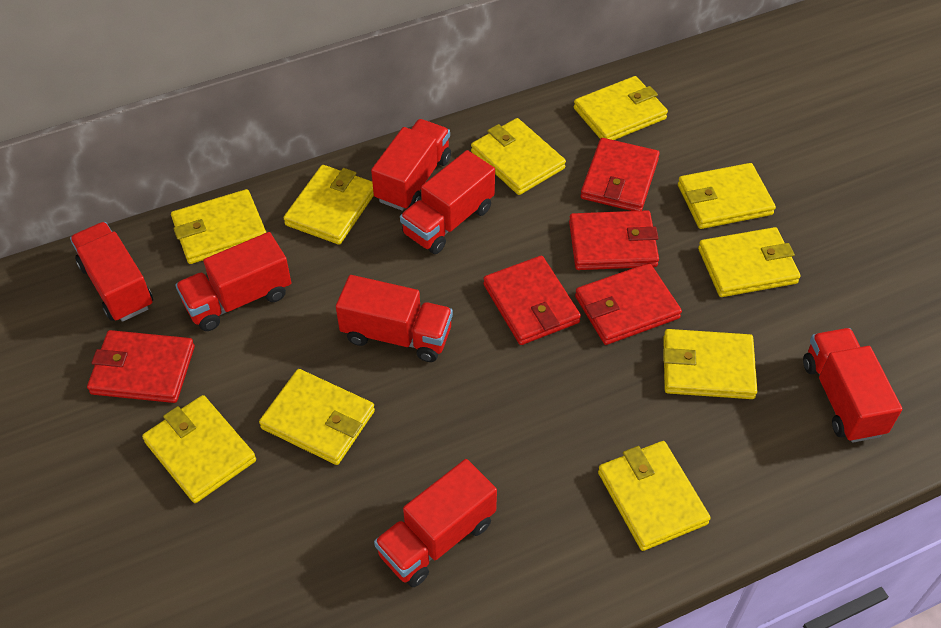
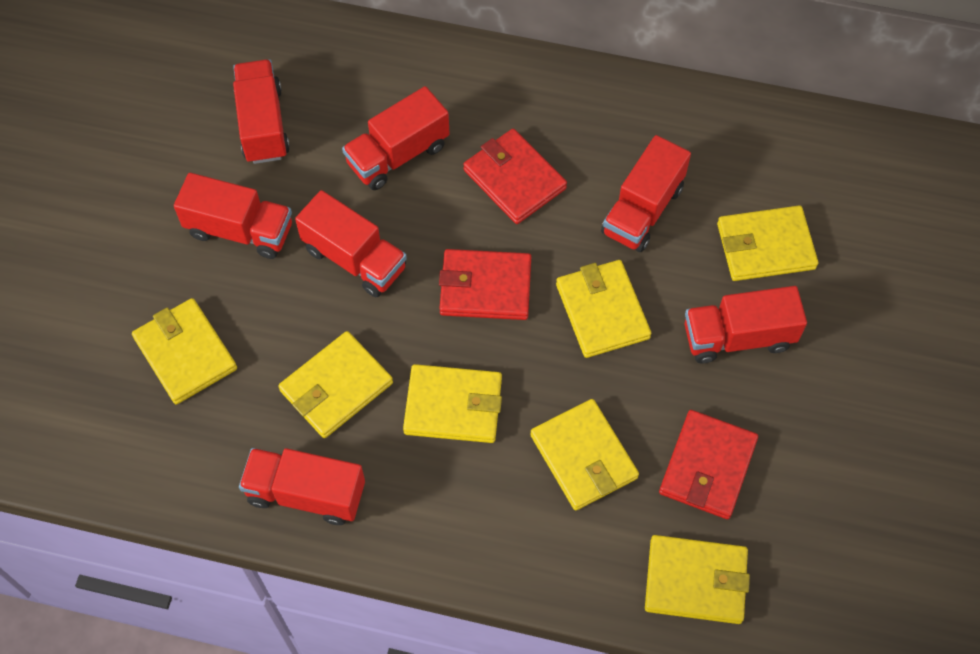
red wallet: 5 -> 3
yellow wallet: 10 -> 7

